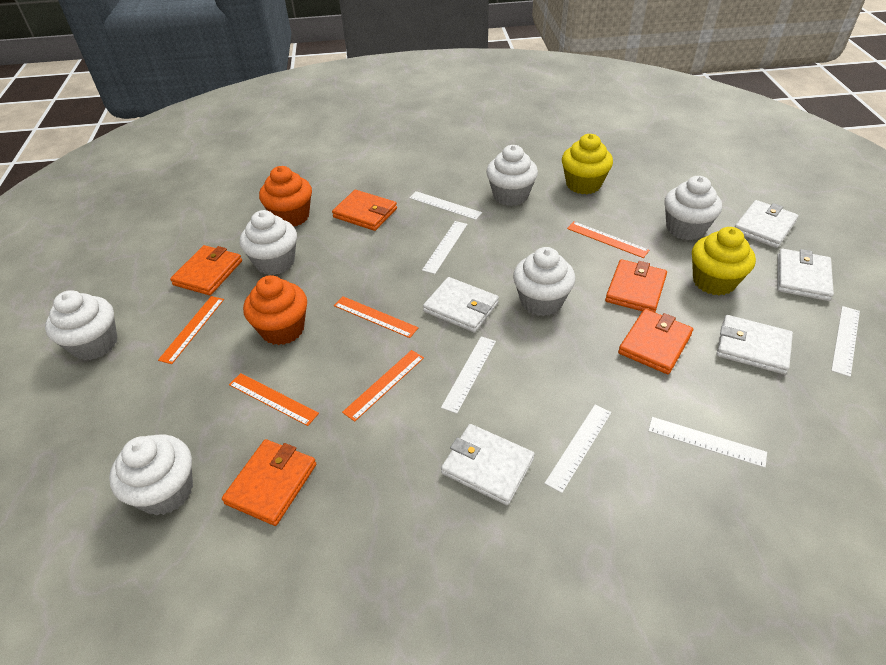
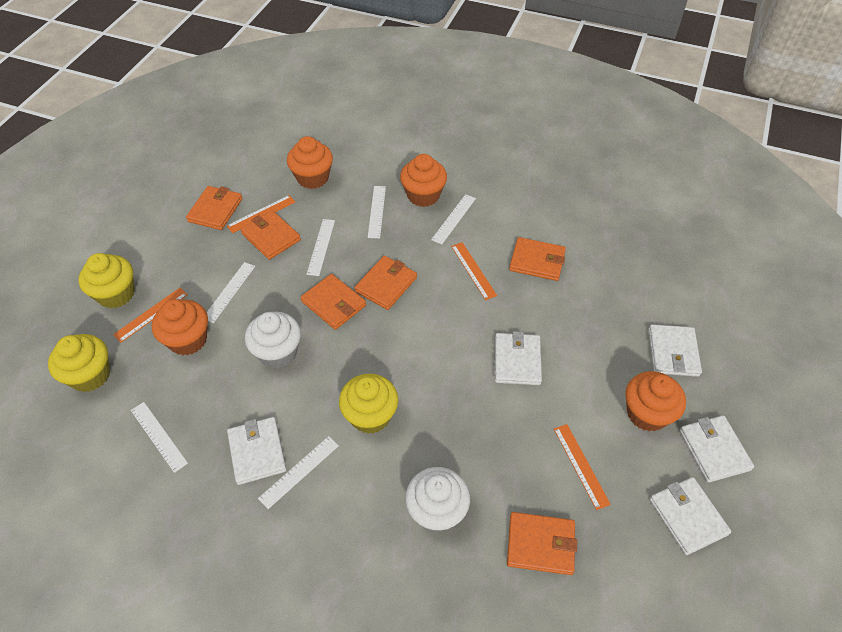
orange cupcake: 2 -> 4
orange ruler: 5 -> 4
orange wallet: 5 -> 6
white cupcake: 6 -> 2
yellow cupcake: 2 -> 3

